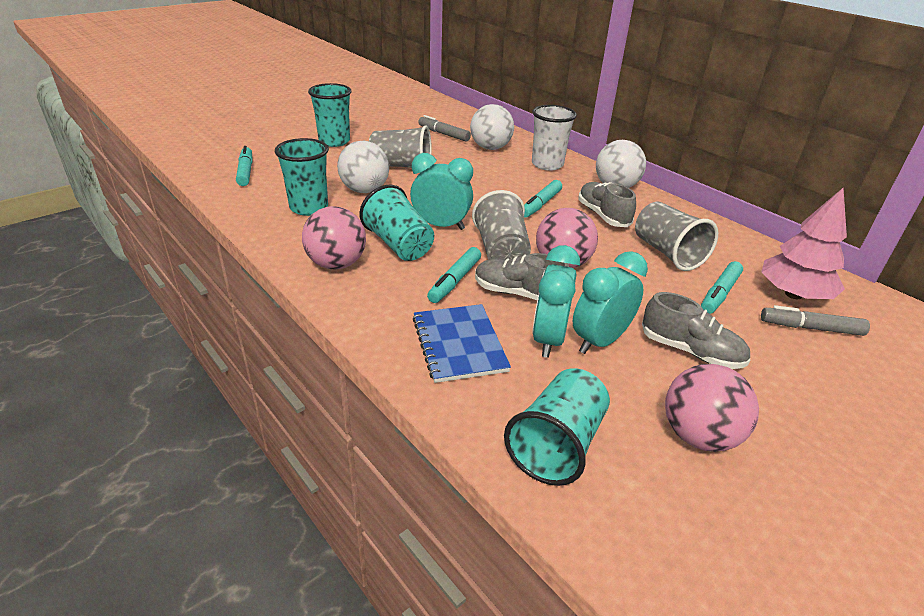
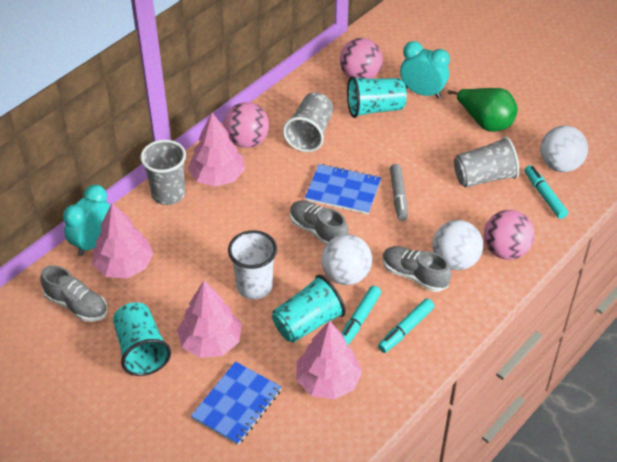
blue notebook: 1 -> 2
green pear: 0 -> 1
grey marker: 2 -> 1
pink tree: 1 -> 4
turquoise clock: 3 -> 2
turquoise cup: 4 -> 3
turquoise marker: 4 -> 3

